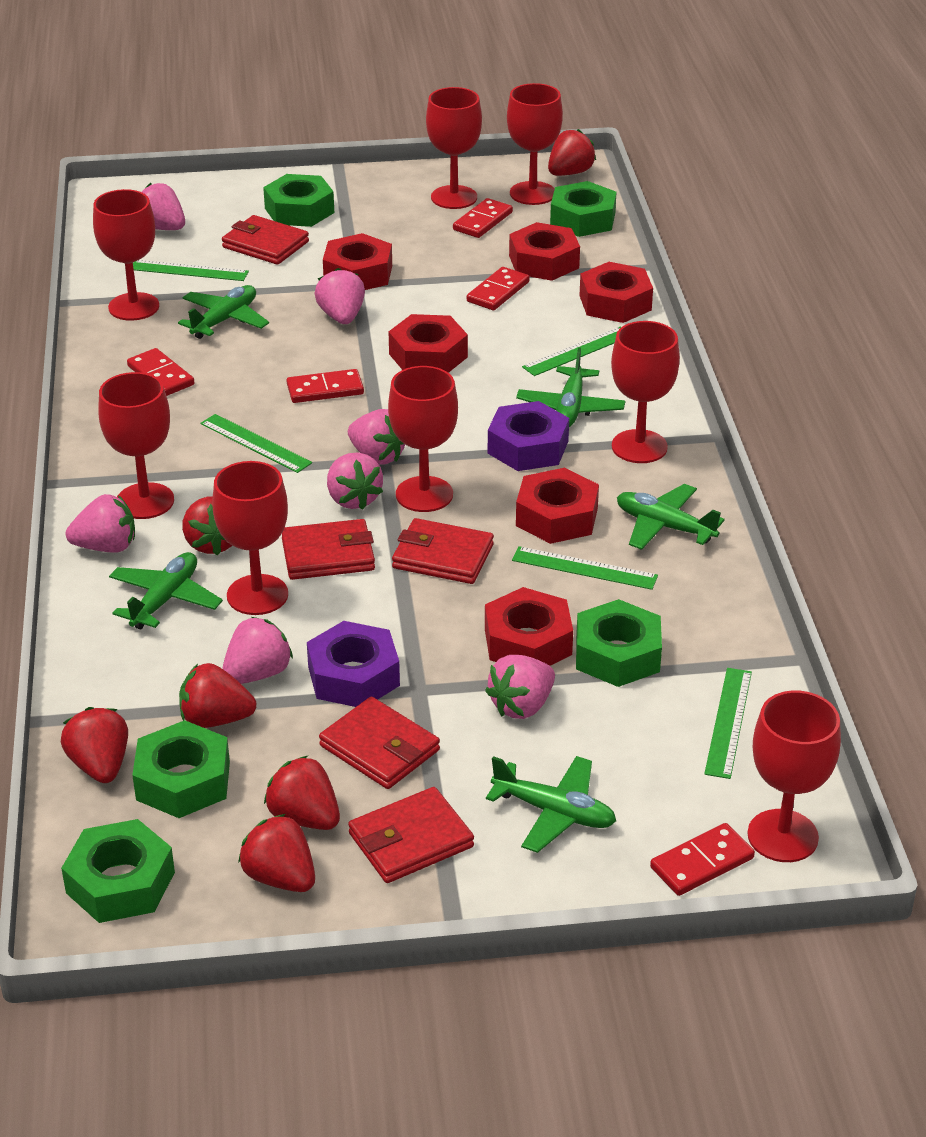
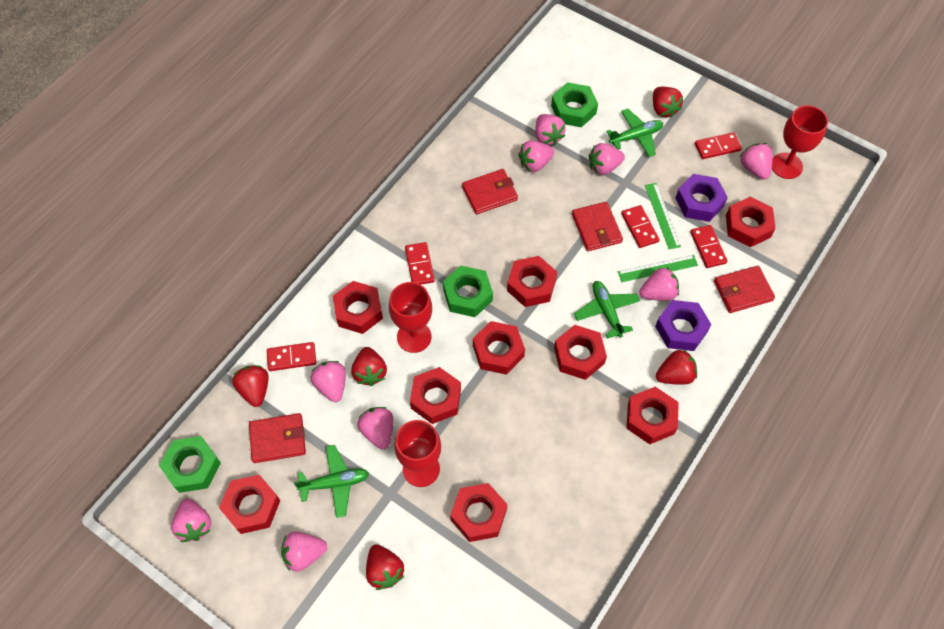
green nut: 5 -> 3
green plane: 5 -> 3
green ruler: 5 -> 2
pink strawberry: 7 -> 9
red goblet: 8 -> 3
red nut: 6 -> 9
red strawberry: 6 -> 5
red wallet: 5 -> 4

